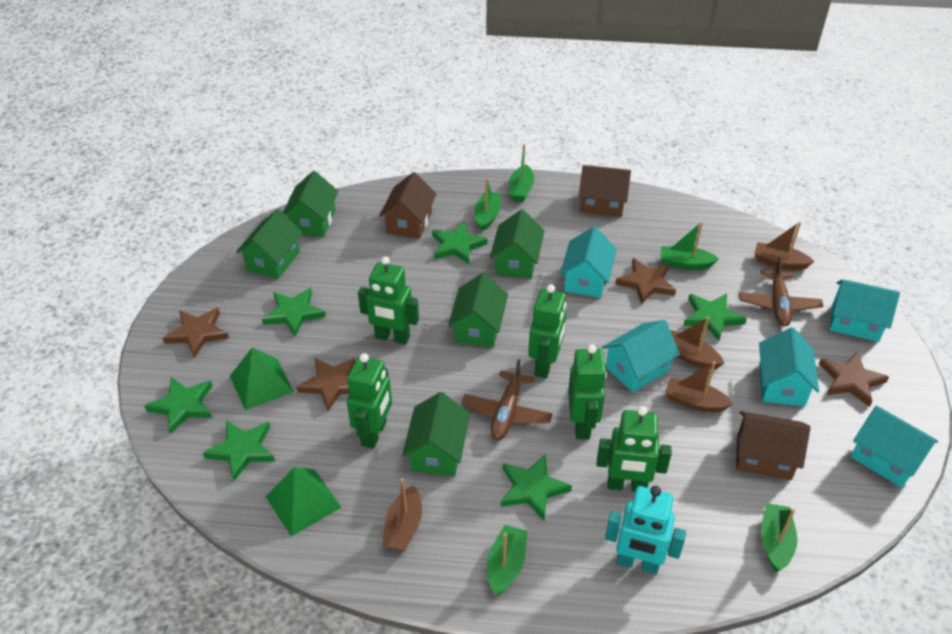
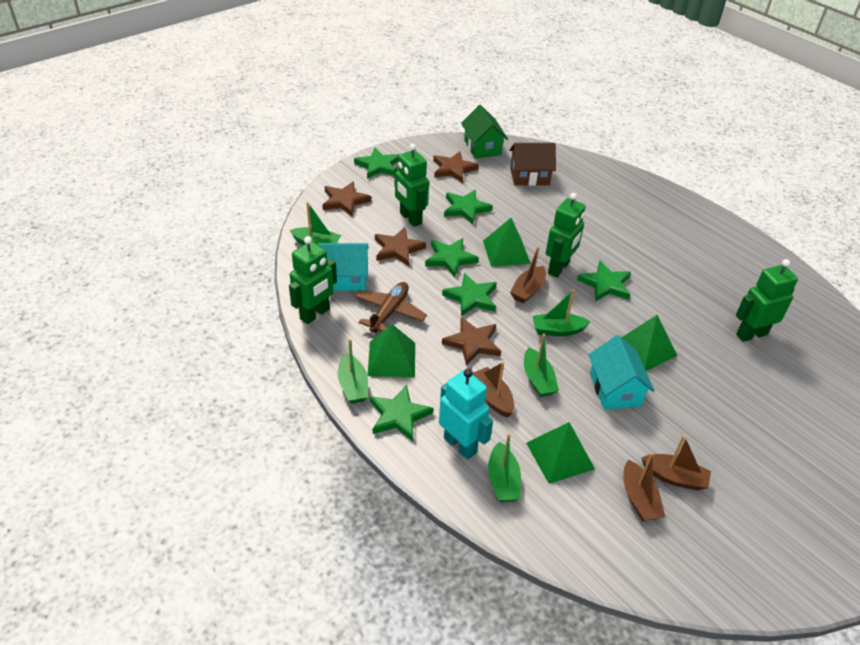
brown house: 3 -> 1
brown plane: 2 -> 1
green house: 5 -> 1
green pyramid: 2 -> 4
green robot: 5 -> 4
turquoise house: 5 -> 2

